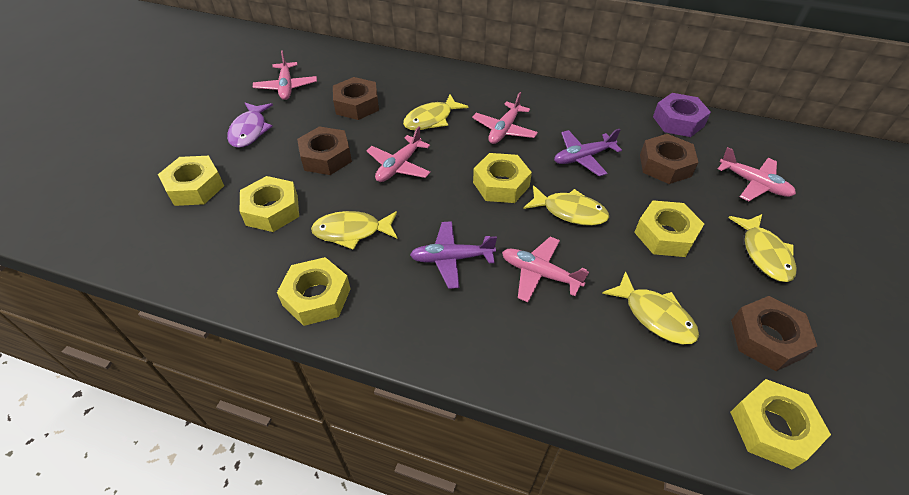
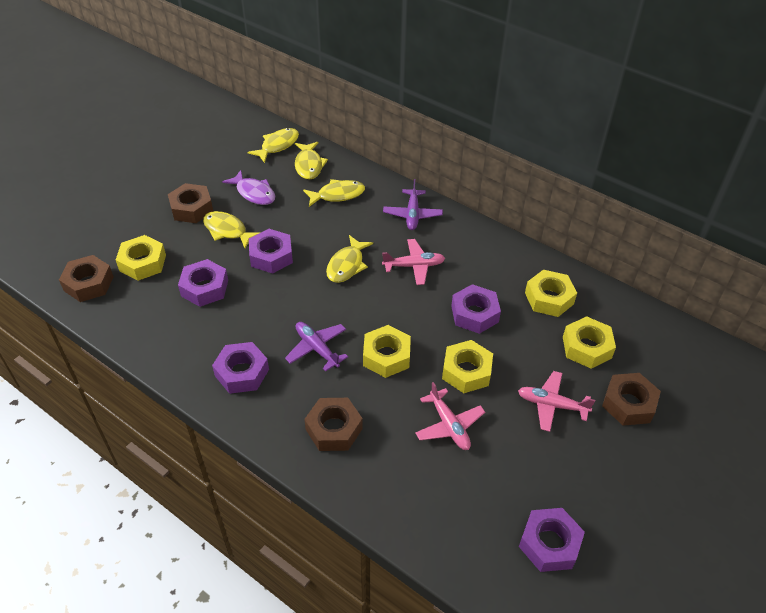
pink plane: 5 -> 3
purple nut: 1 -> 5
yellow nut: 6 -> 5

